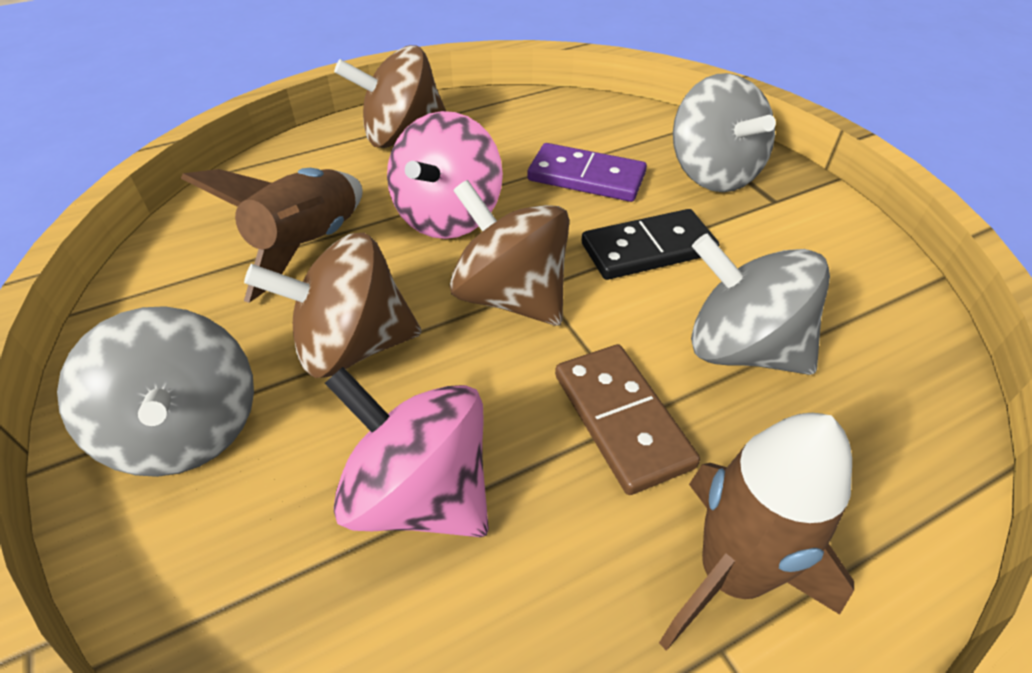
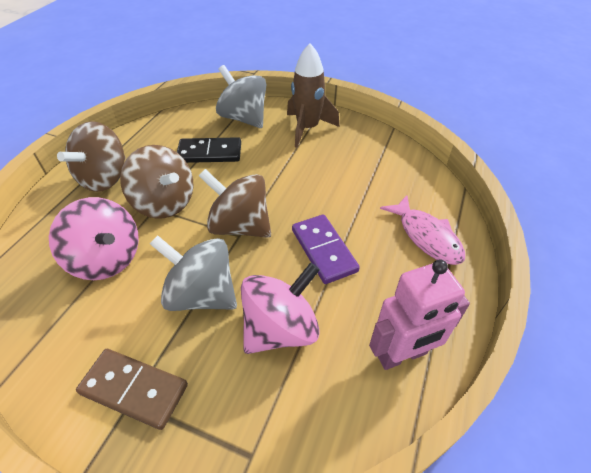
brown rocket: 2 -> 1
grey spinning top: 3 -> 2
pink fish: 0 -> 1
pink robot: 0 -> 1

